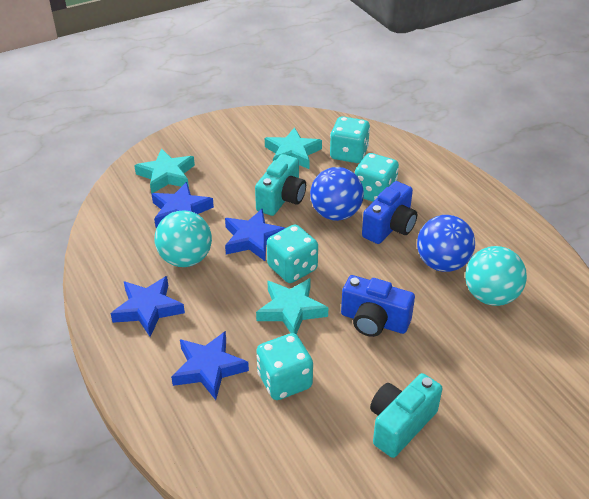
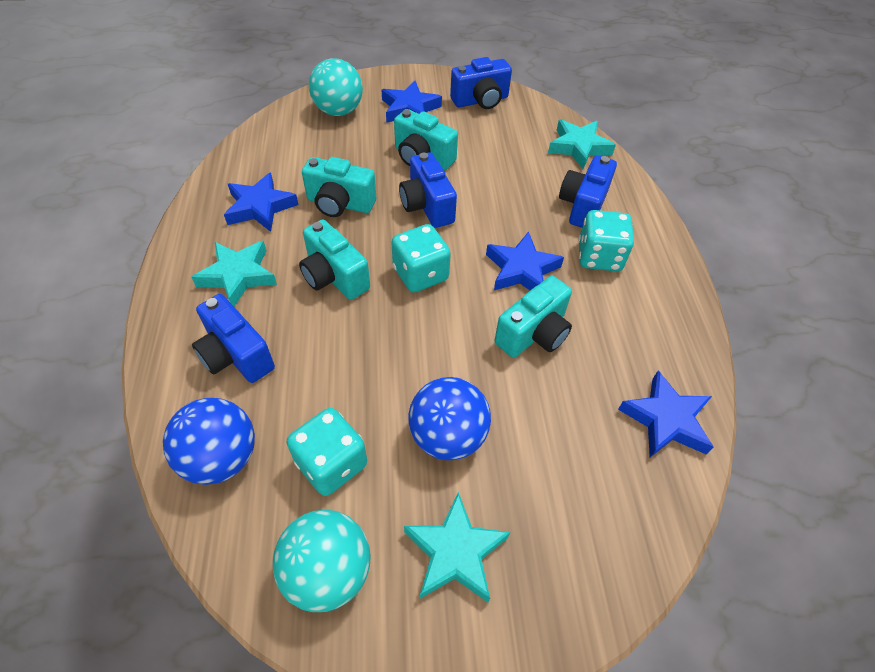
blue camera: 2 -> 4
turquoise camera: 2 -> 4
turquoise dice: 4 -> 3

